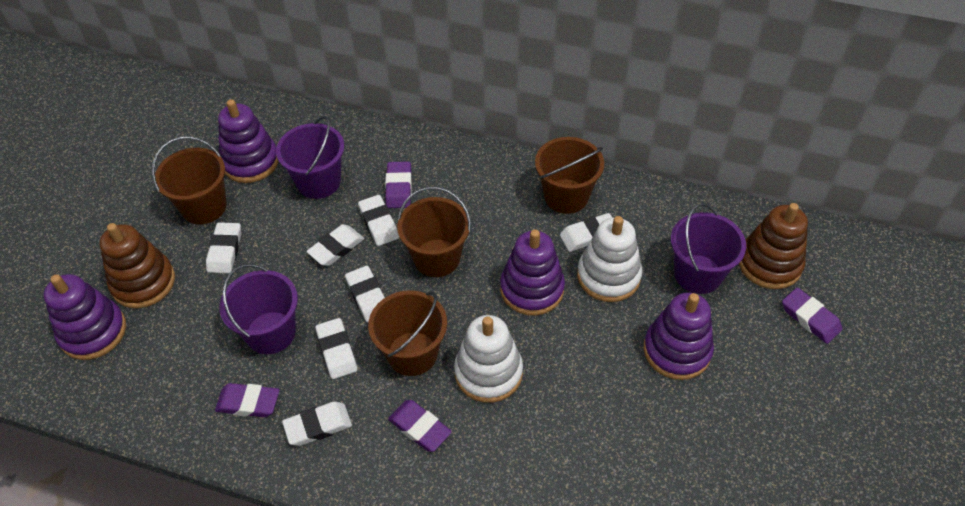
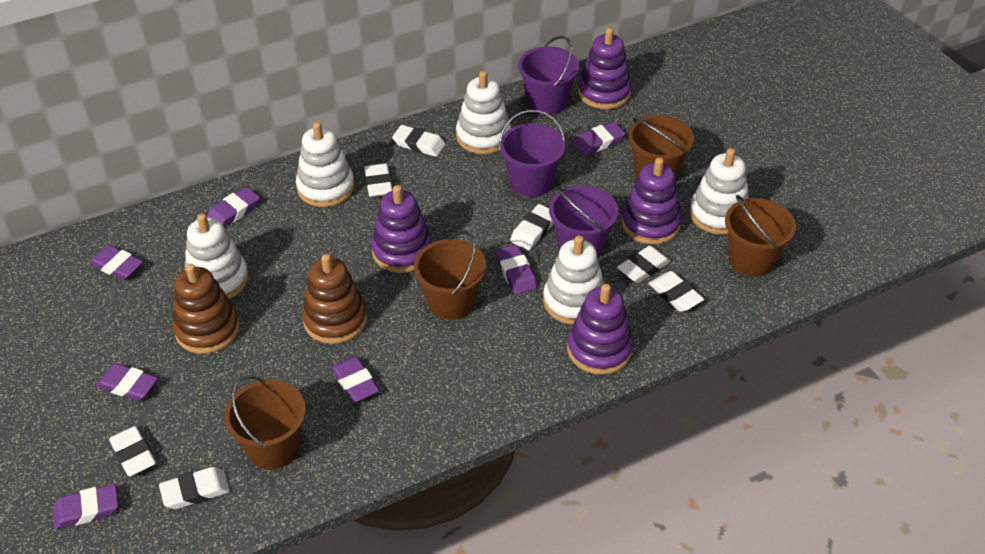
purple eraser: 4 -> 7
white stacking toy: 2 -> 5

